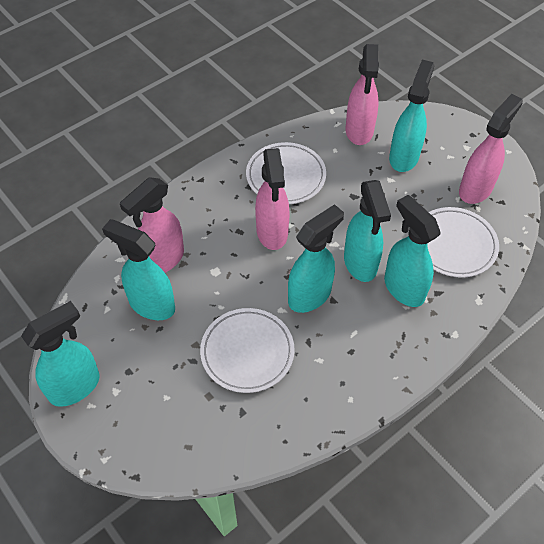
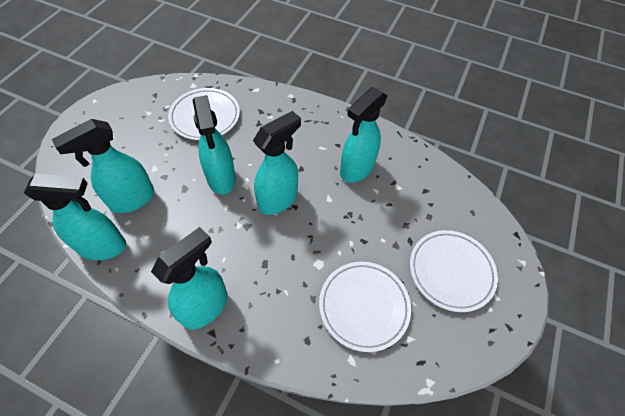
pink spray bottle: 4 -> 0

